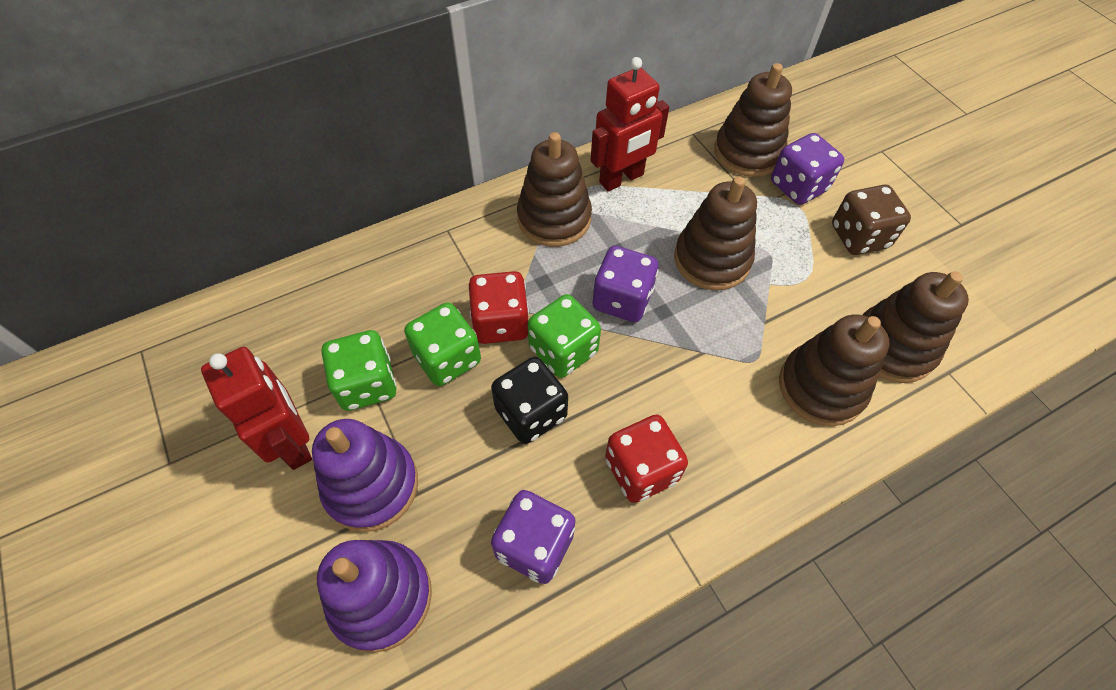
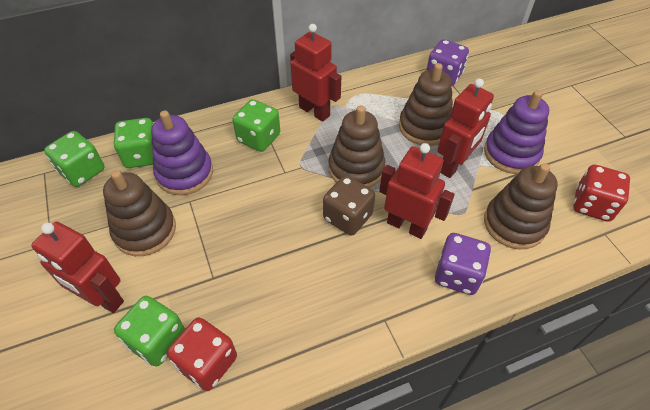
black dice: 1 -> 0
brown stacking toy: 5 -> 4
green dice: 3 -> 4
purple dice: 3 -> 2
red robot: 2 -> 4

